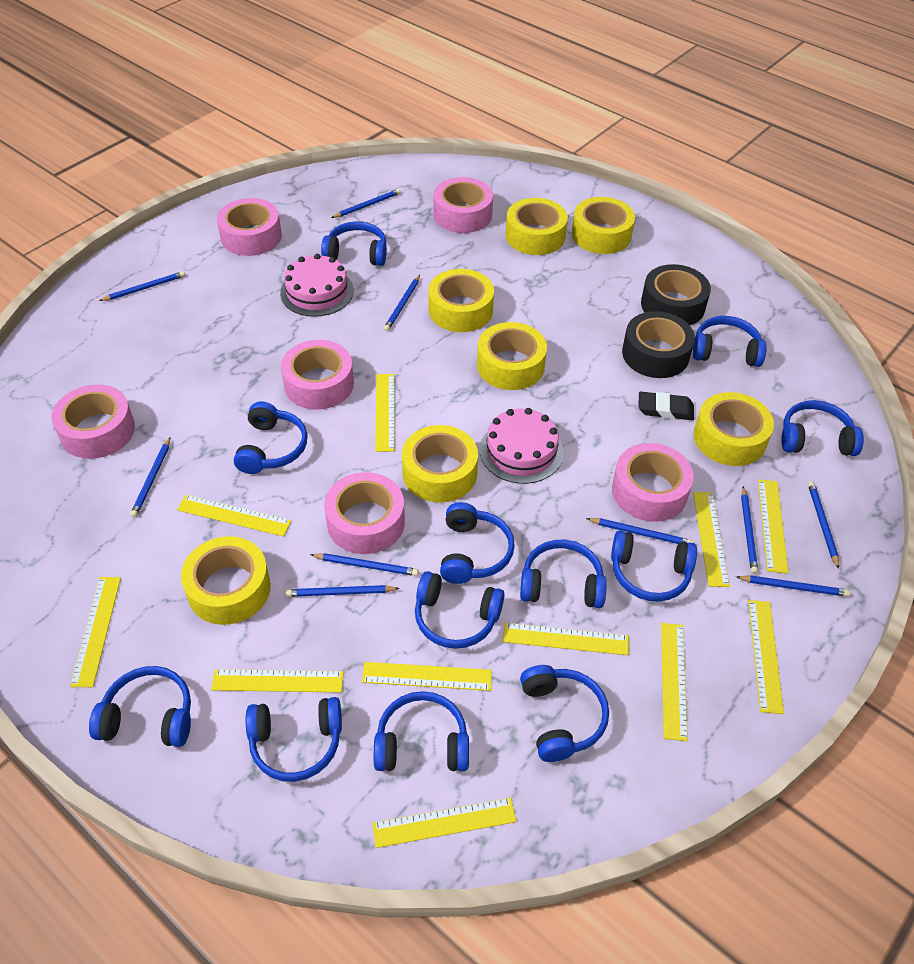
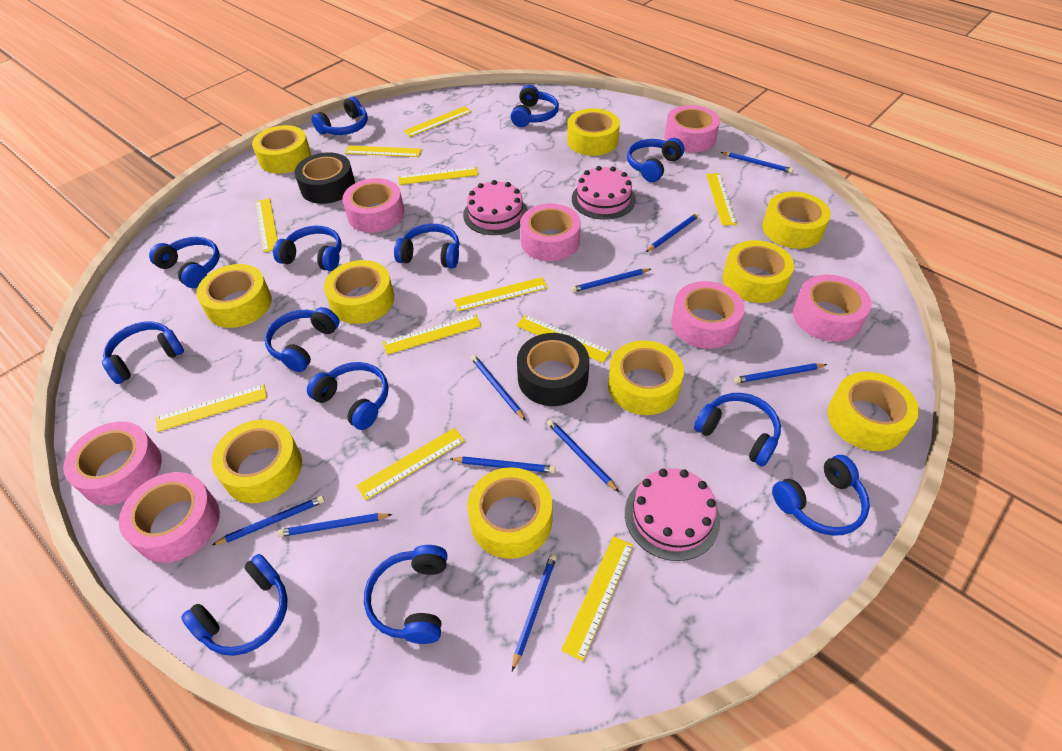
black eraser: 1 -> 0
blue headphones: 12 -> 13
pink cake: 2 -> 3
pink tape: 6 -> 7
yellow tape: 7 -> 10

